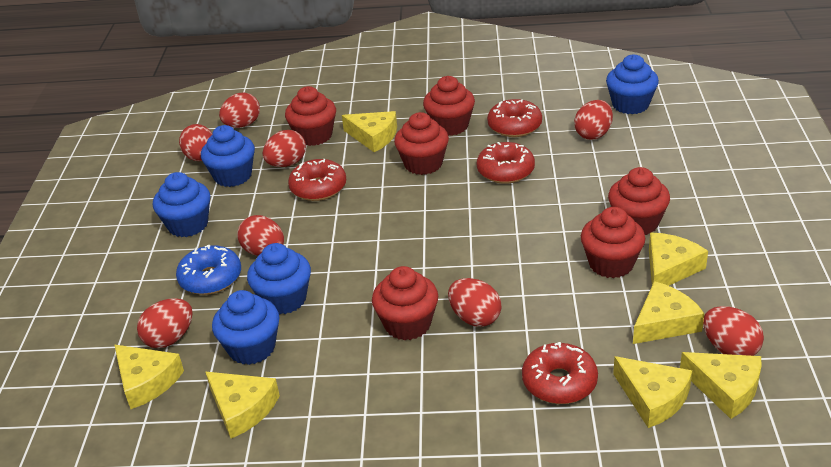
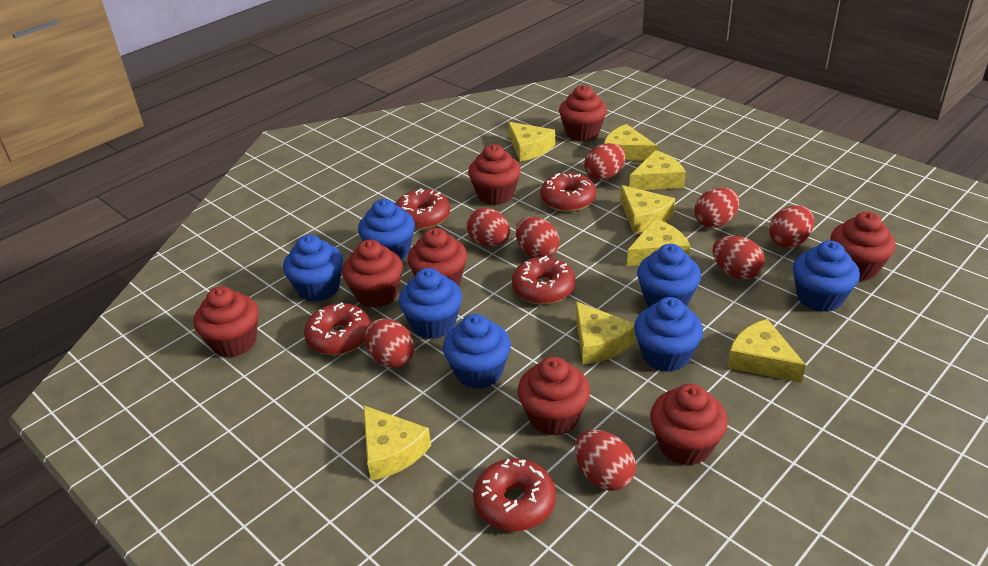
blue cupcake: 5 -> 7
blue donut: 1 -> 0
red cupcake: 6 -> 8
red donut: 4 -> 5
yellow cheese: 7 -> 8

